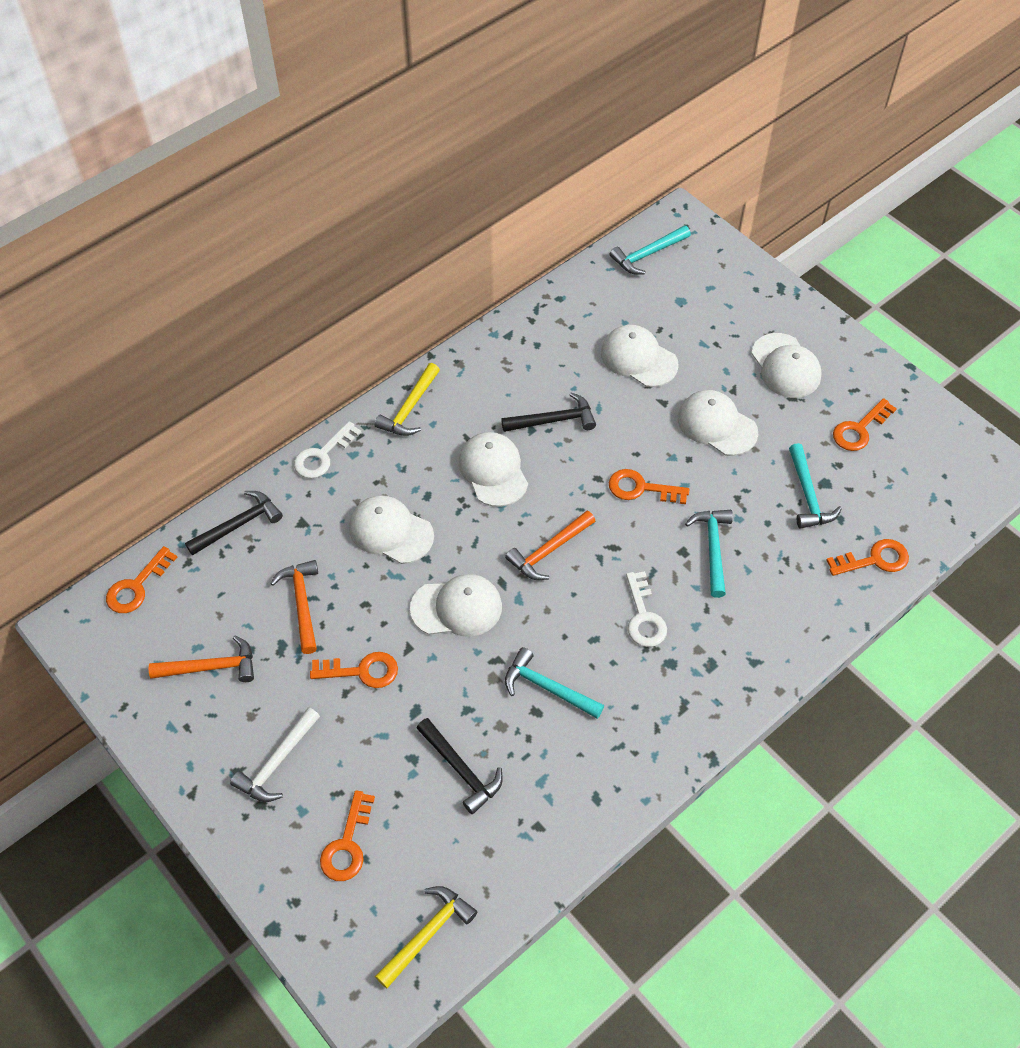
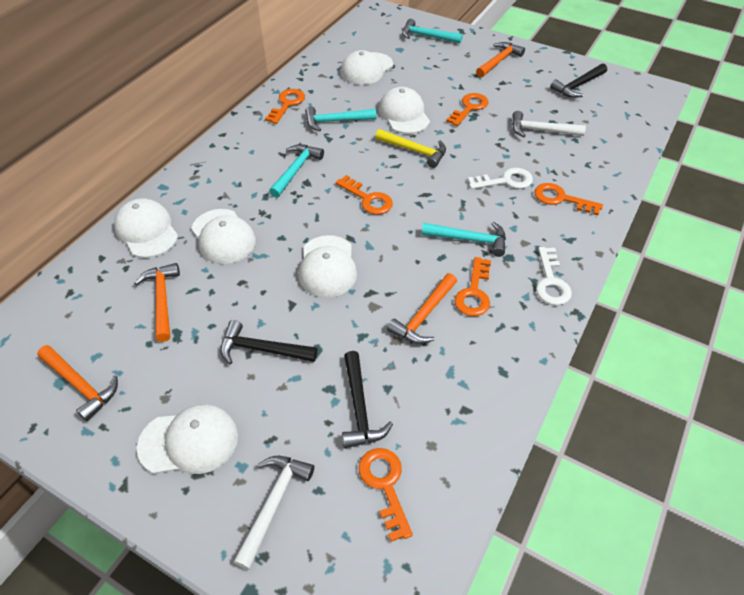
orange hammer: 3 -> 4
white hammer: 1 -> 2
yellow hammer: 2 -> 1

